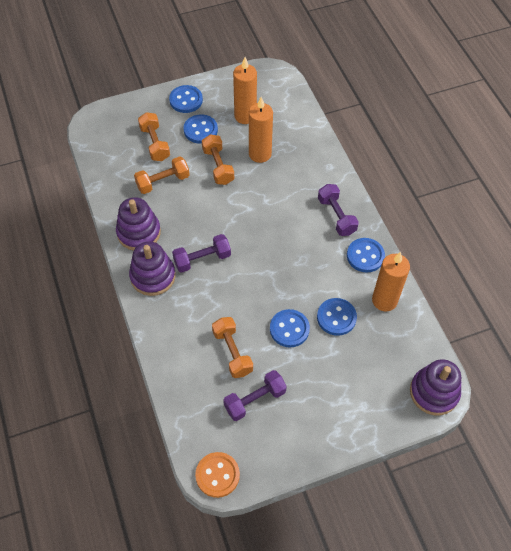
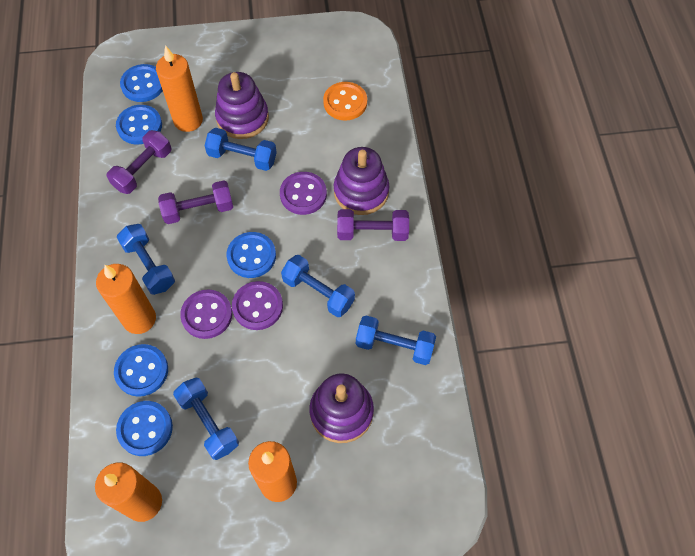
blue dumbbell: 0 -> 5
orange candle: 3 -> 4
orange dumbbell: 4 -> 0
purple button: 0 -> 3

